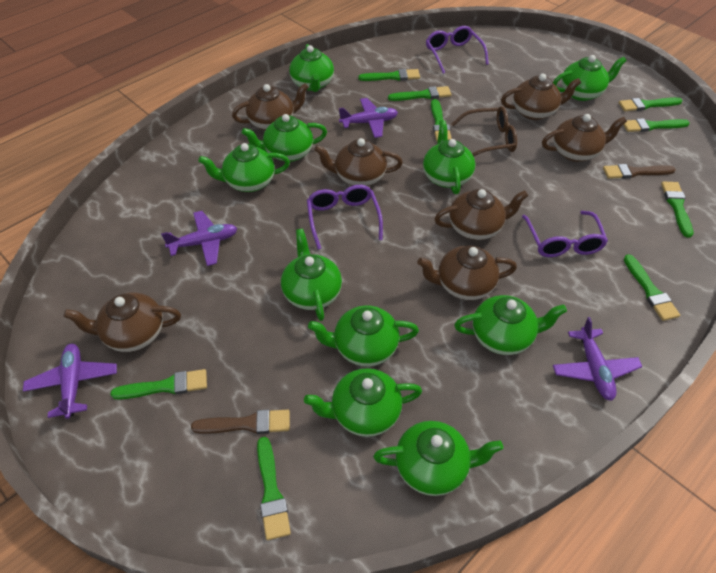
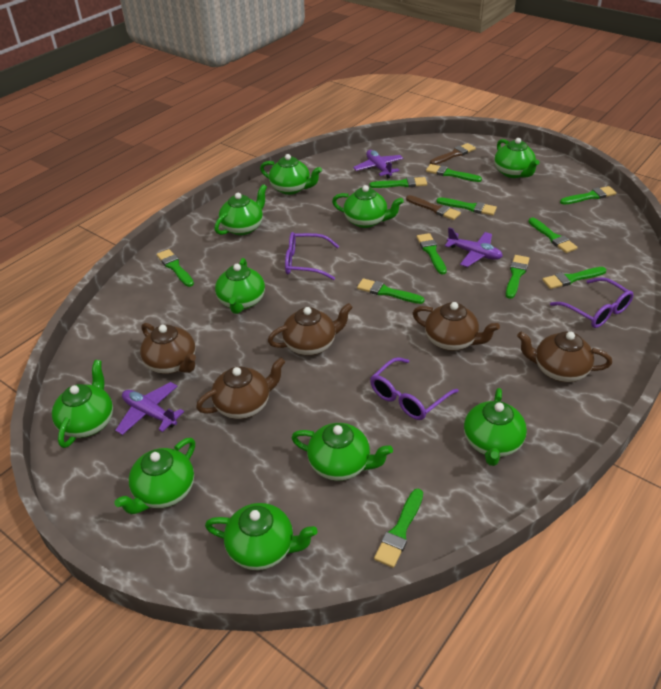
brown glasses: 1 -> 0
brown teapot: 7 -> 5
green brush: 9 -> 11
purple plane: 4 -> 3

